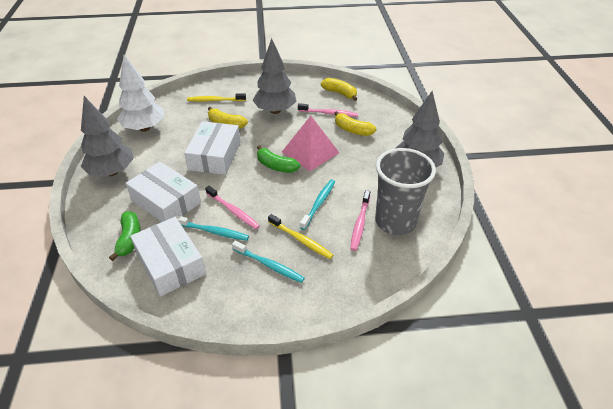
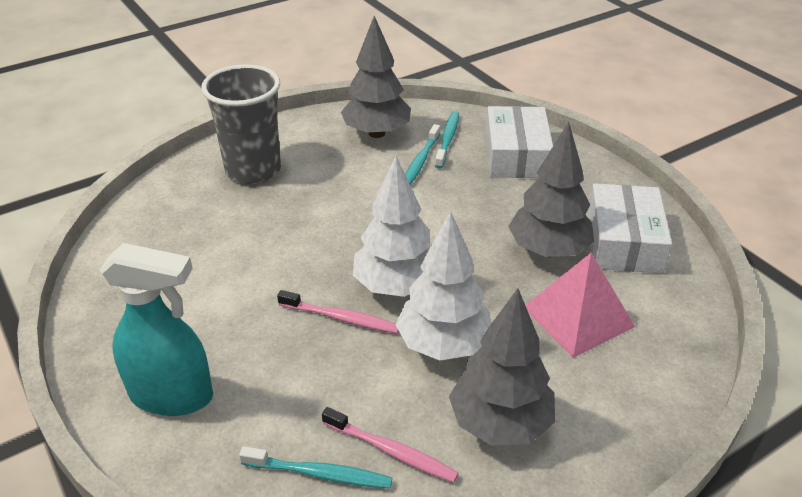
green banana: 2 -> 0
pink toothbrush: 3 -> 2
turquoise spray bottle: 0 -> 1
white box: 3 -> 2
white tree: 1 -> 2
yellow banana: 3 -> 0
yellow toothbrush: 2 -> 0

